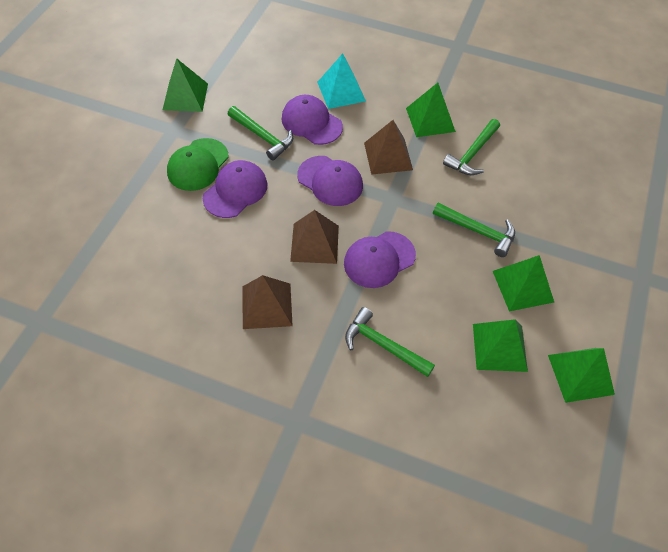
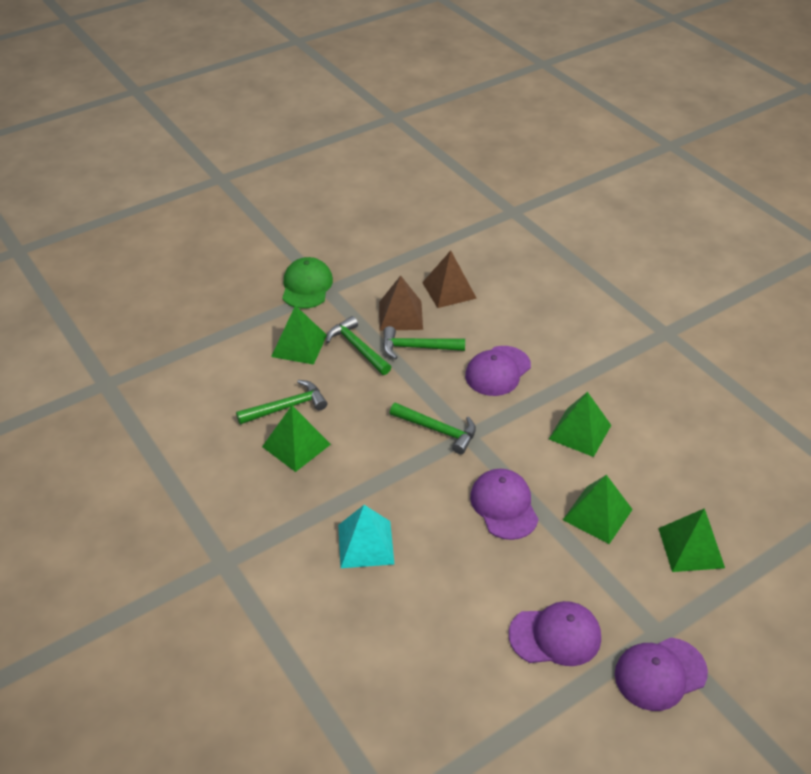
brown pyramid: 3 -> 2

